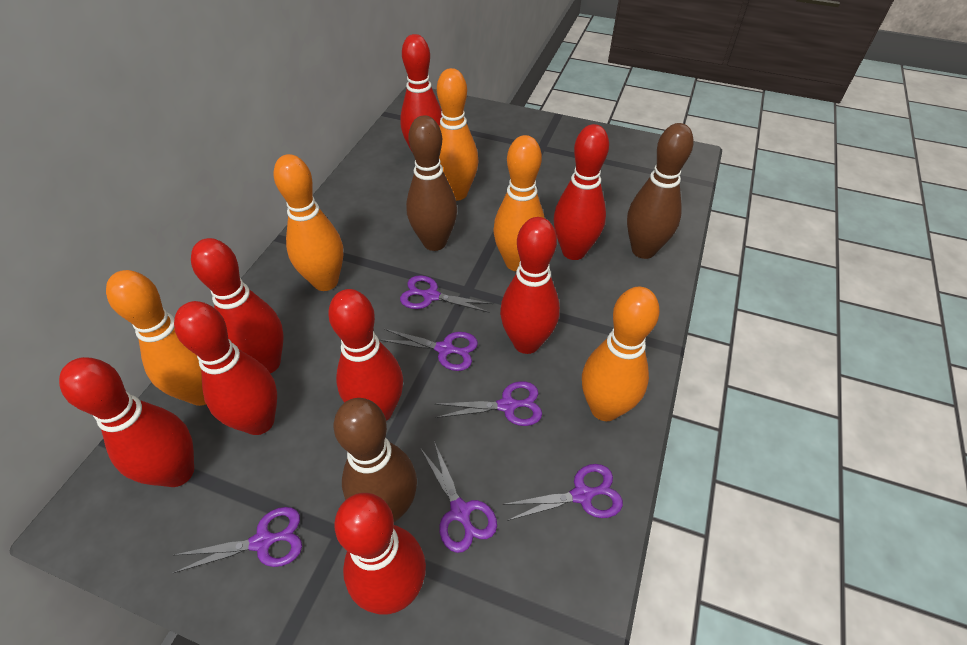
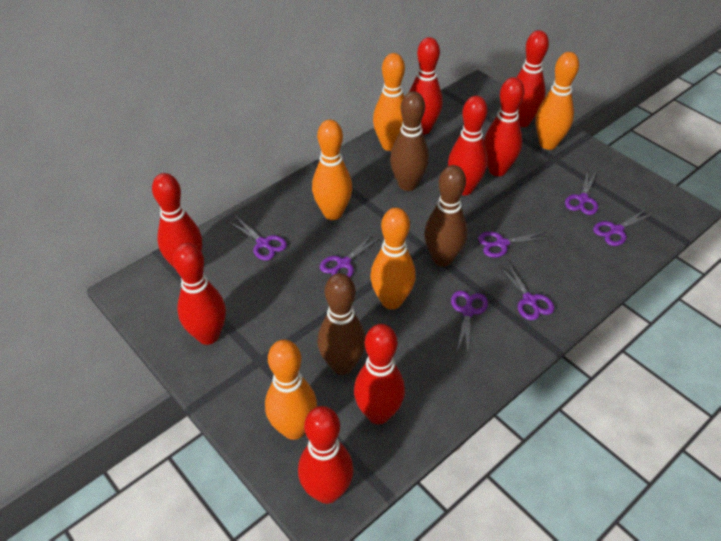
purple scissors: 6 -> 7

